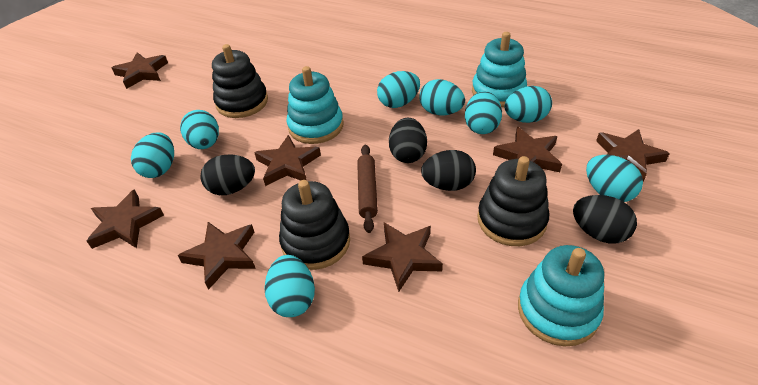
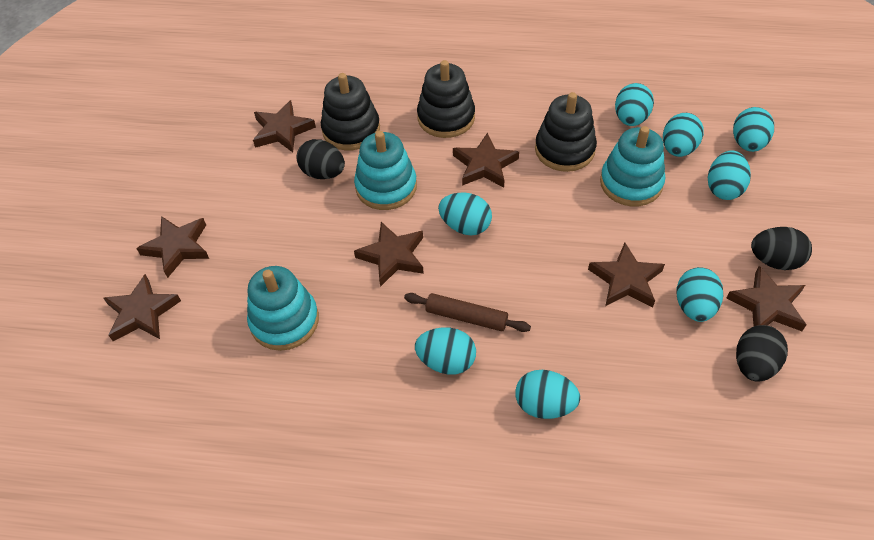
black egg: 4 -> 3

